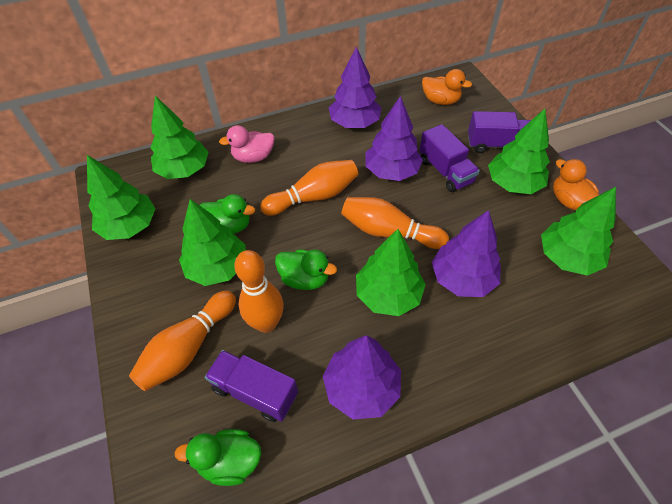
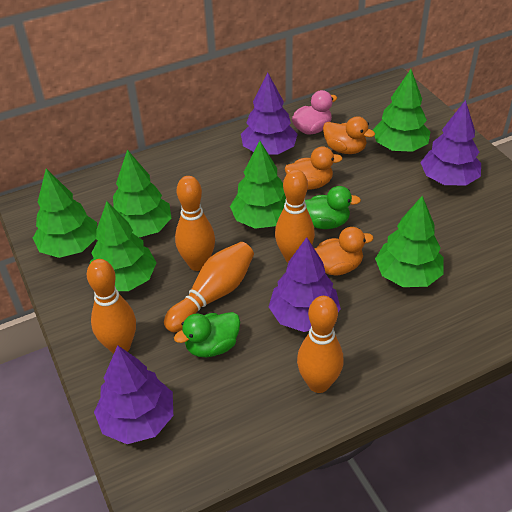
green duck: 3 -> 2
orange bowling pin: 4 -> 5
orange duck: 2 -> 3
purple truck: 3 -> 0

